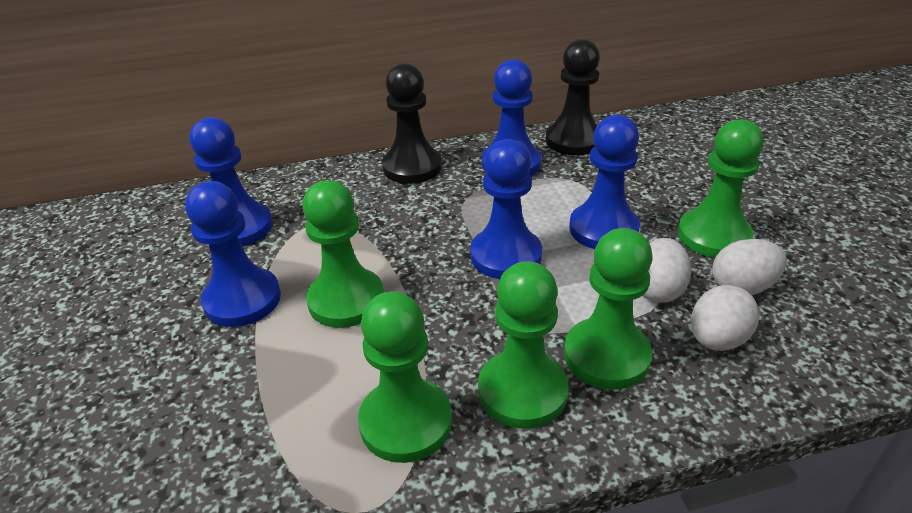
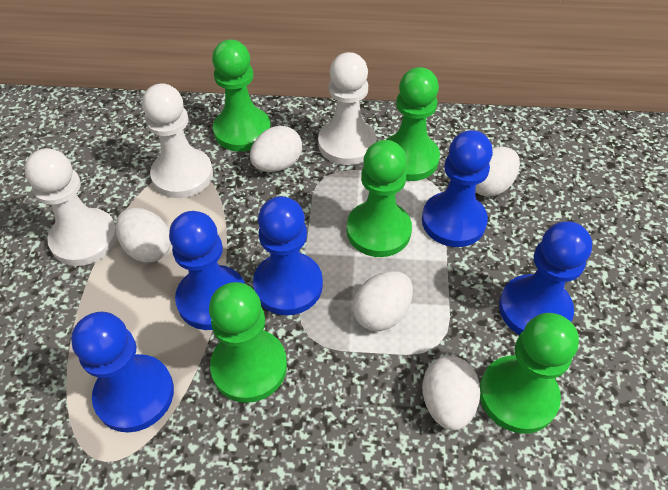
black pawn: 2 -> 0
white egg: 3 -> 5
white pawn: 0 -> 3

